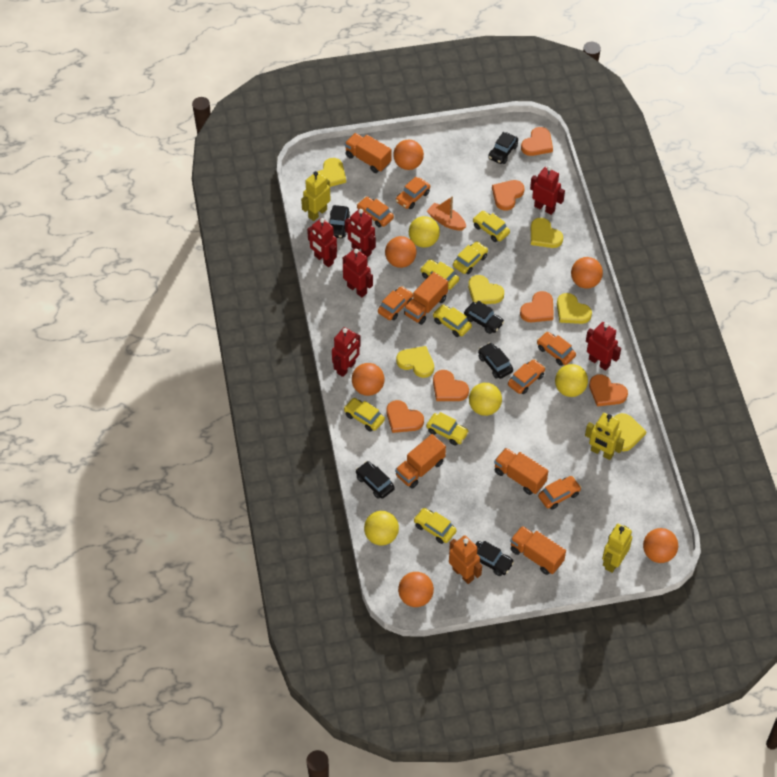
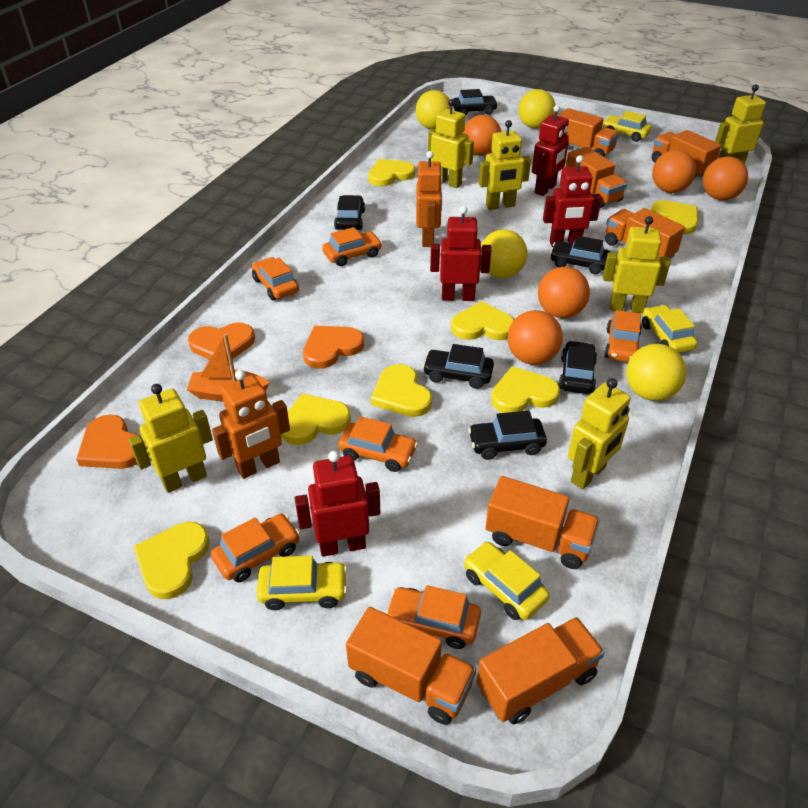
orange ball: 6 -> 5
orange heart: 6 -> 3
orange robot: 1 -> 2
orange truck: 5 -> 7
red robot: 6 -> 4
yellow car: 7 -> 4
yellow heart: 6 -> 7
yellow robot: 3 -> 6

